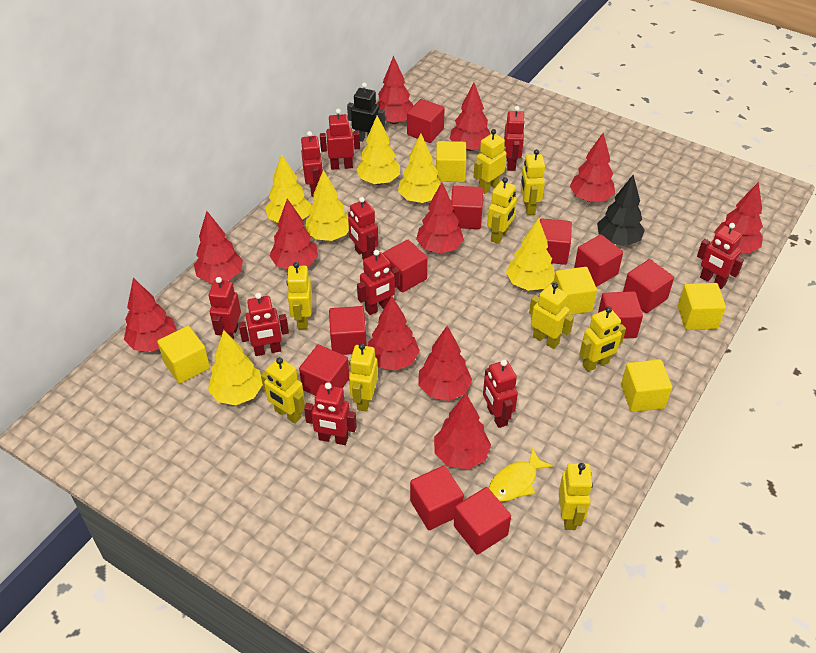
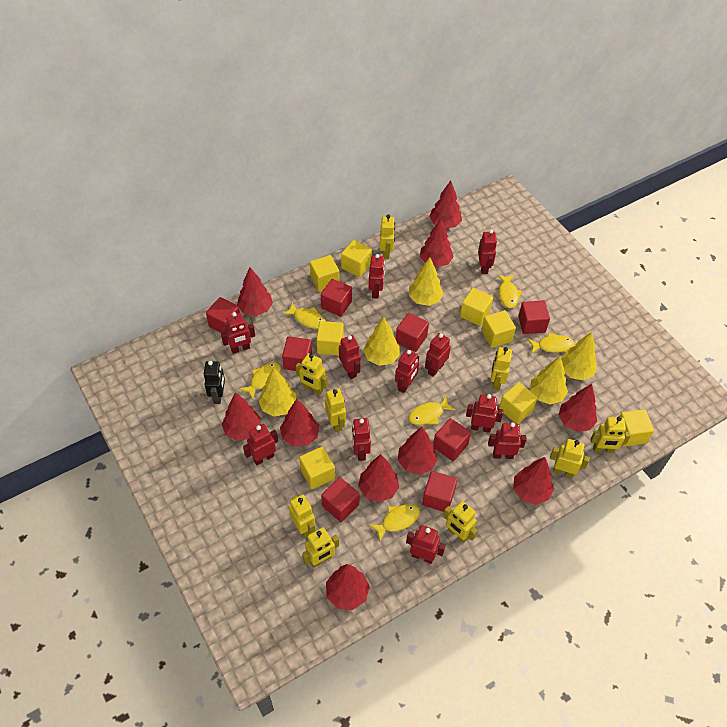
black tree: 1 -> 0
red cube: 11 -> 8
red robot: 10 -> 11
red tree: 11 -> 10
yellow cube: 5 -> 8
yellow fish: 1 -> 6
yellow tree: 6 -> 5

